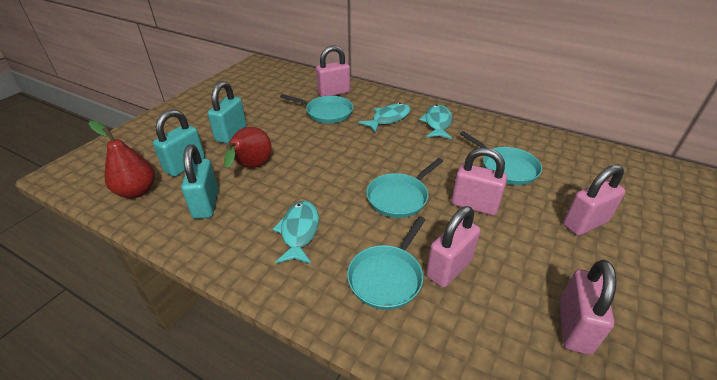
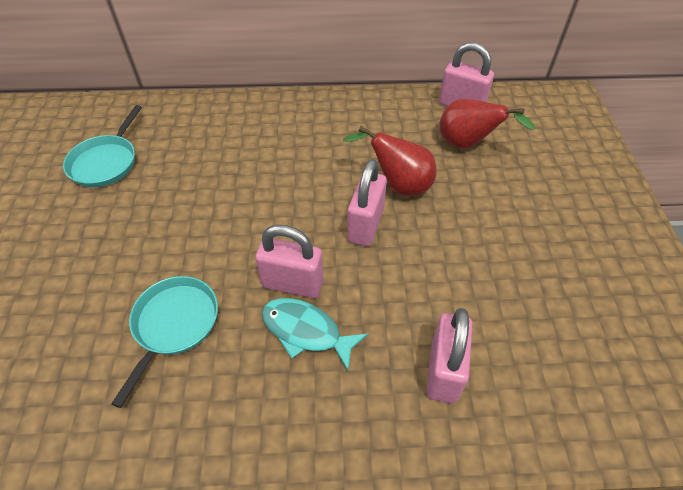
pink padlock: 5 -> 4
turquoise fish: 3 -> 1
turquoise padlock: 3 -> 0
turquoise pan: 4 -> 2

